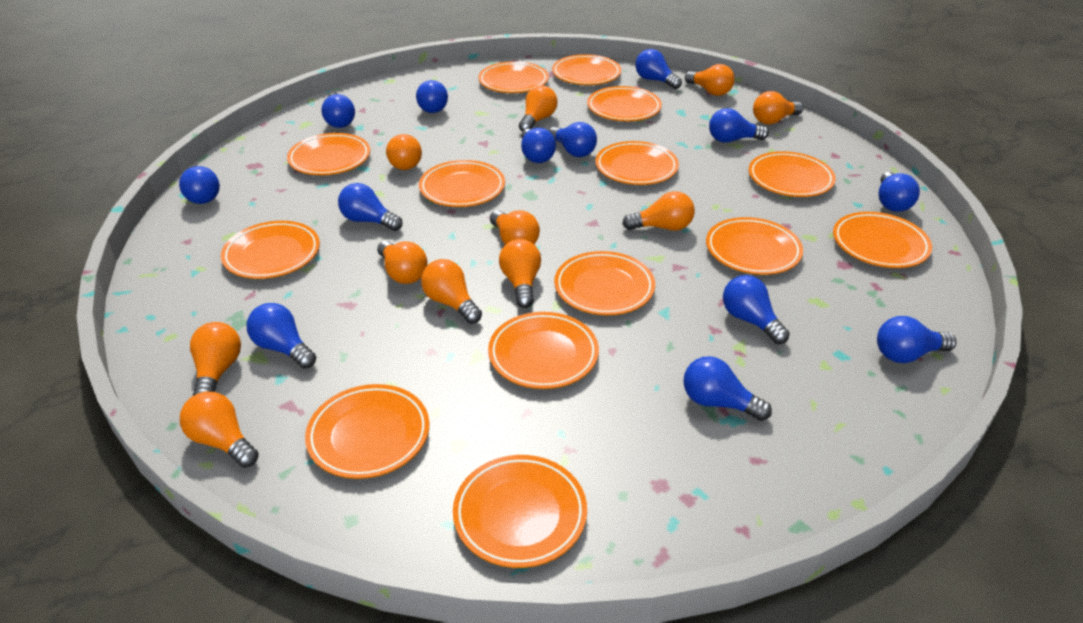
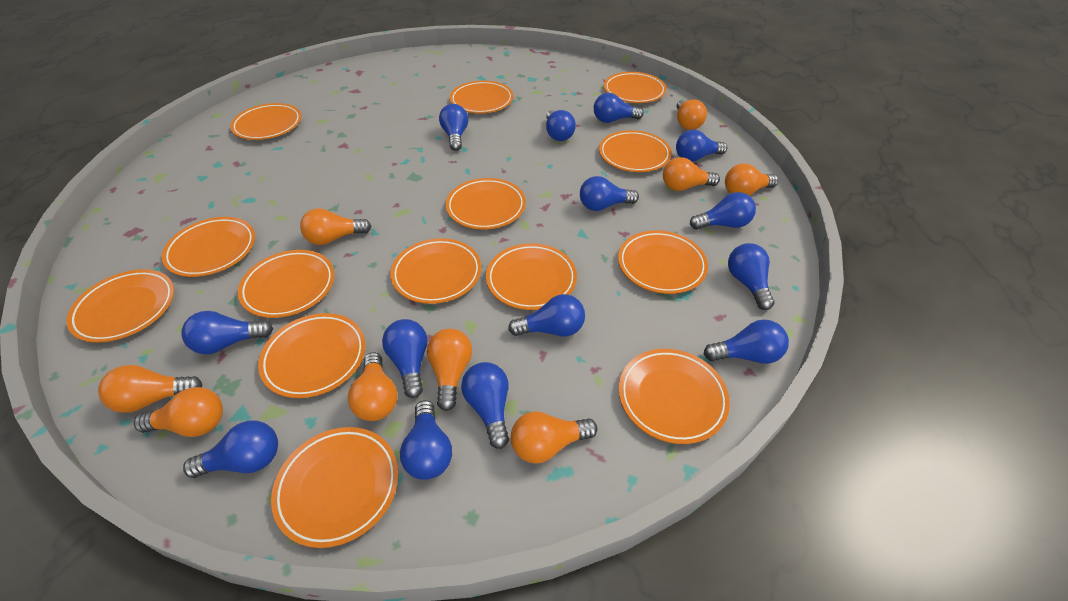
blue light bulb: 13 -> 14
orange light bulb: 11 -> 9

